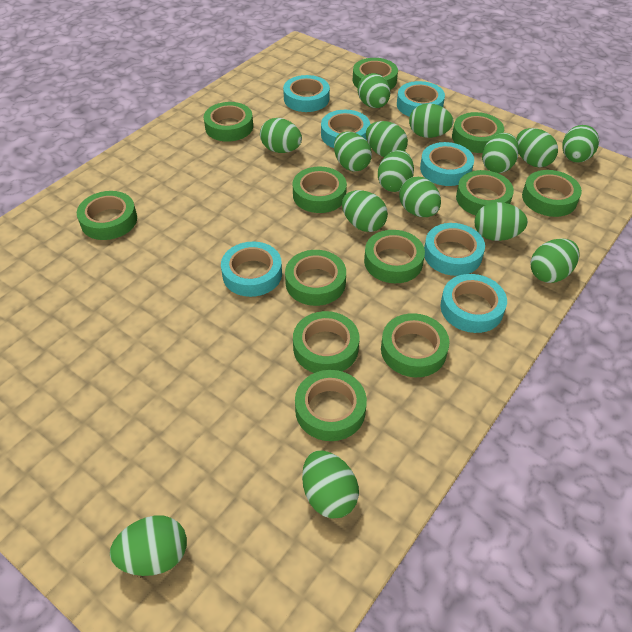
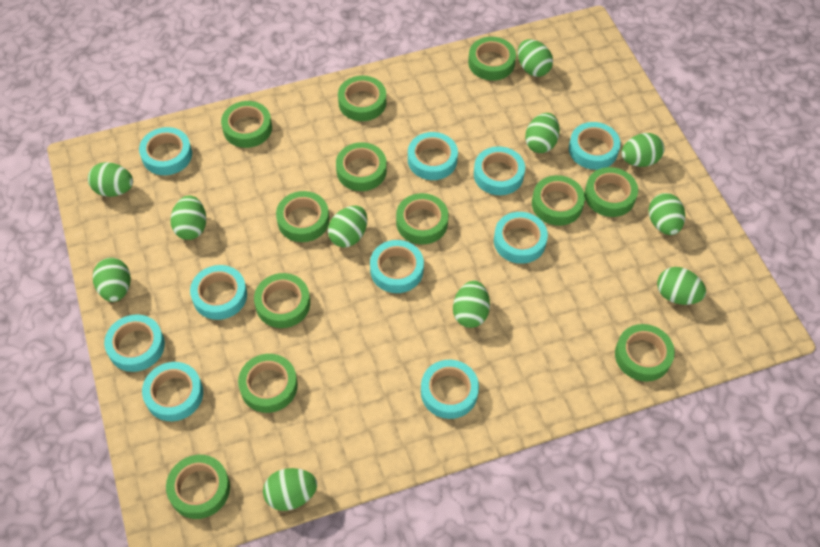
green egg: 15 -> 11
turquoise tape: 7 -> 10

